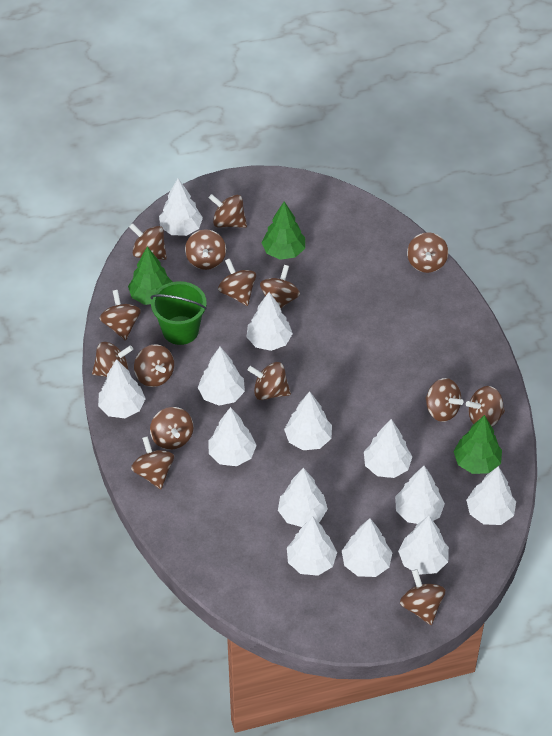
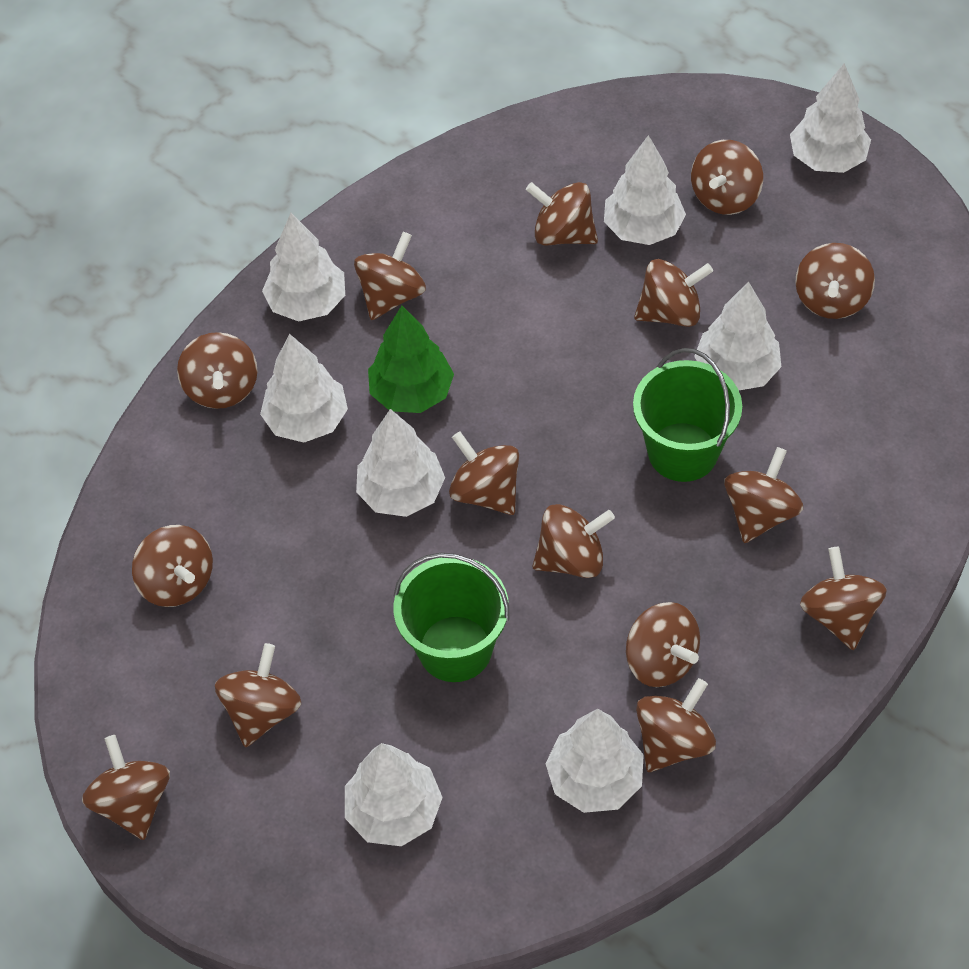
green bucket: 1 -> 2
green tree: 3 -> 1
white tree: 13 -> 8

